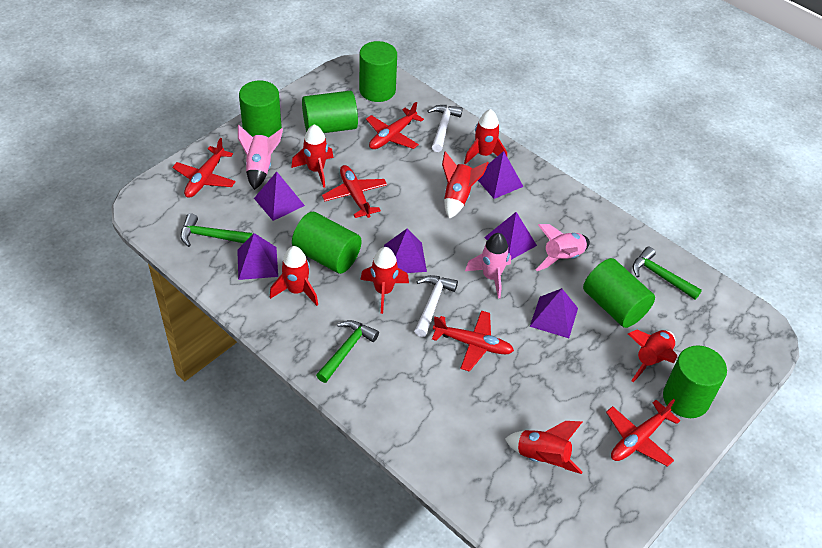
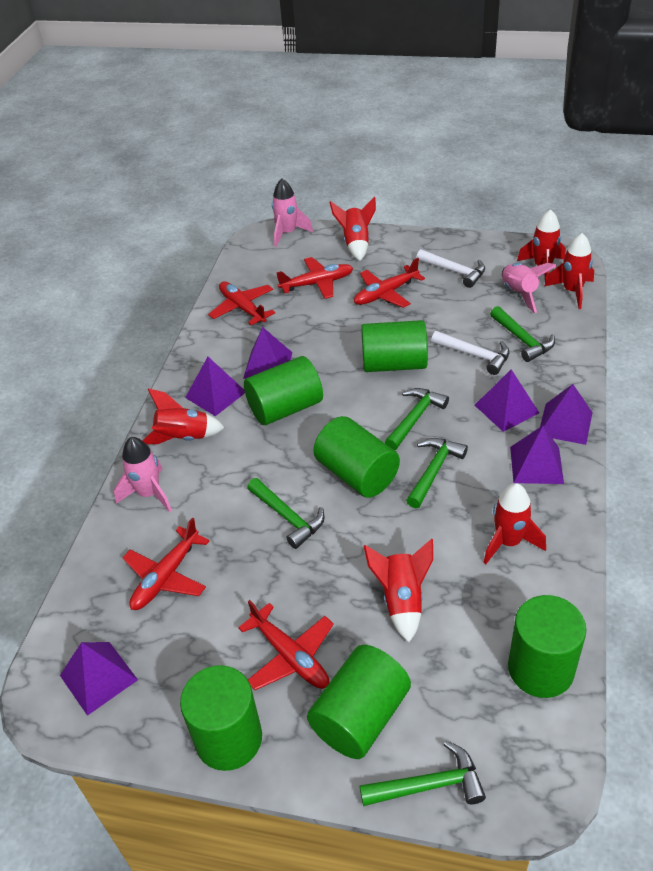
green hammer: 3 -> 5
red rocket: 7 -> 6

